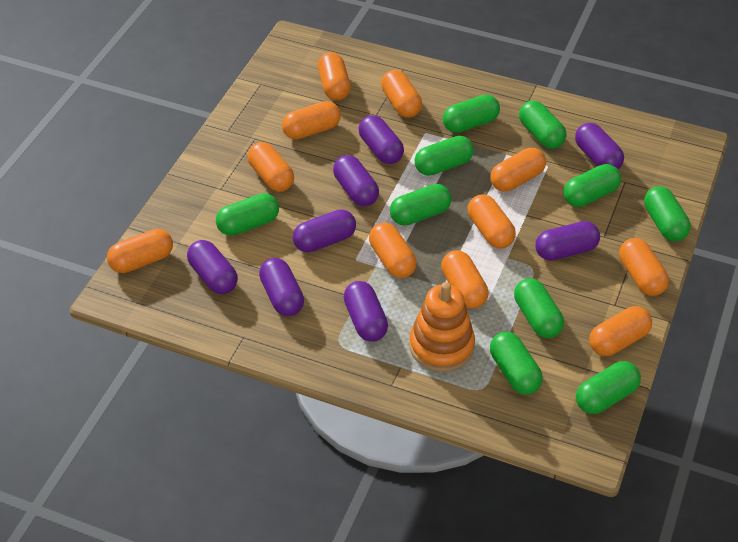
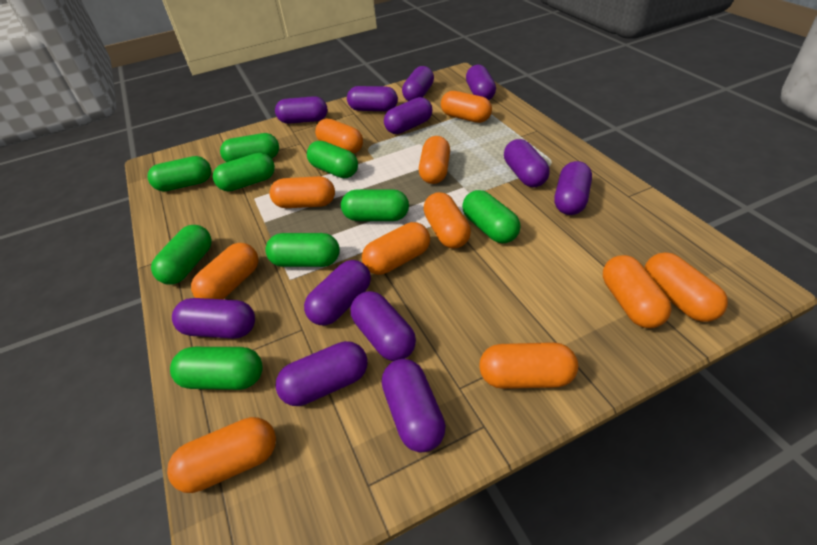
green capsule: 10 -> 9
orange stacking toy: 1 -> 0
purple capsule: 8 -> 12

